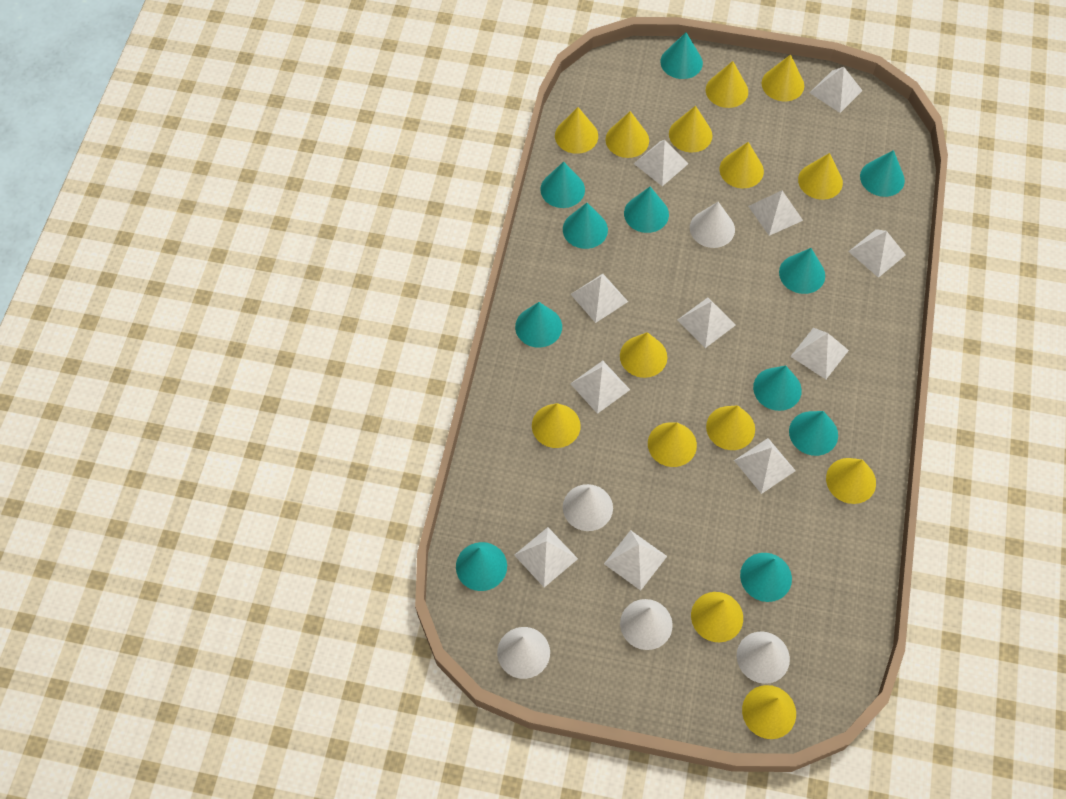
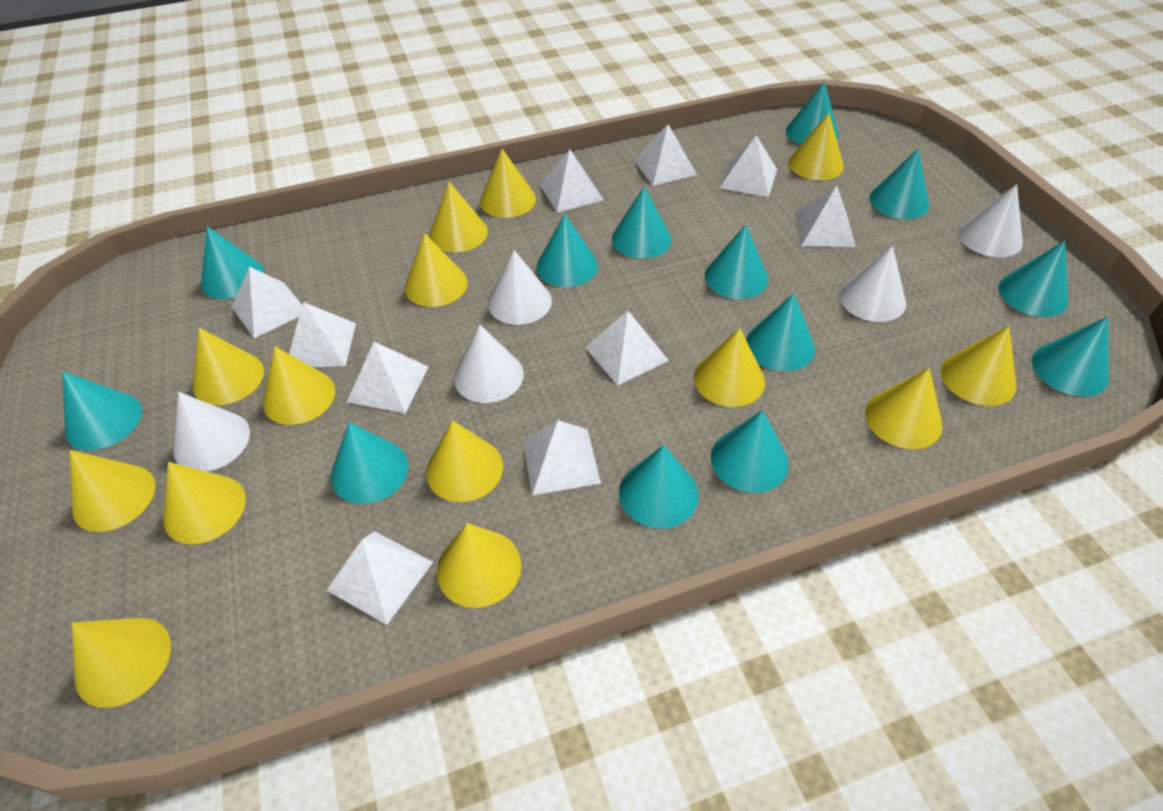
turquoise cone: 11 -> 13
white pyramid: 11 -> 10

